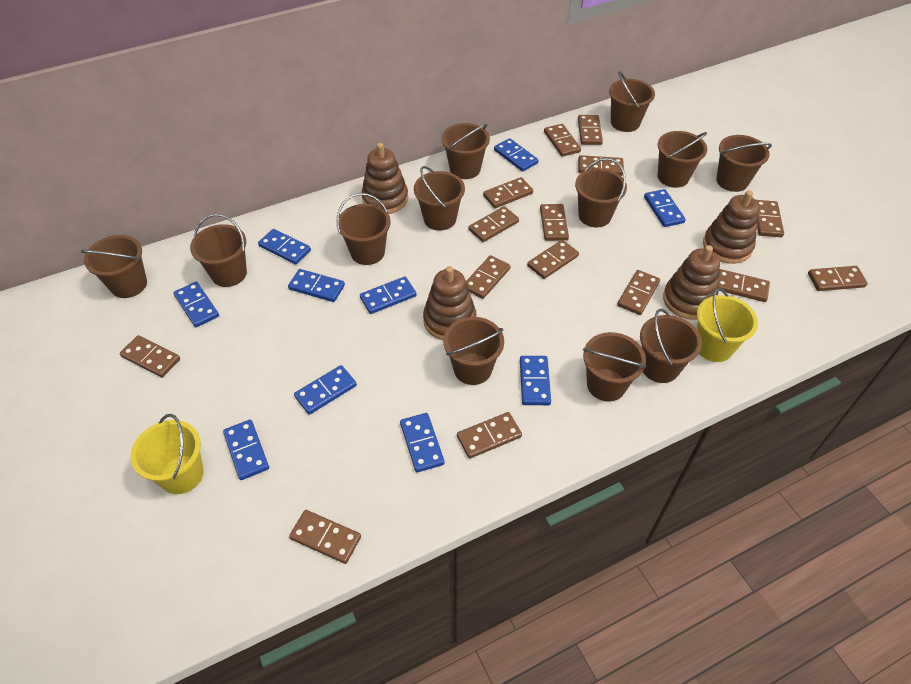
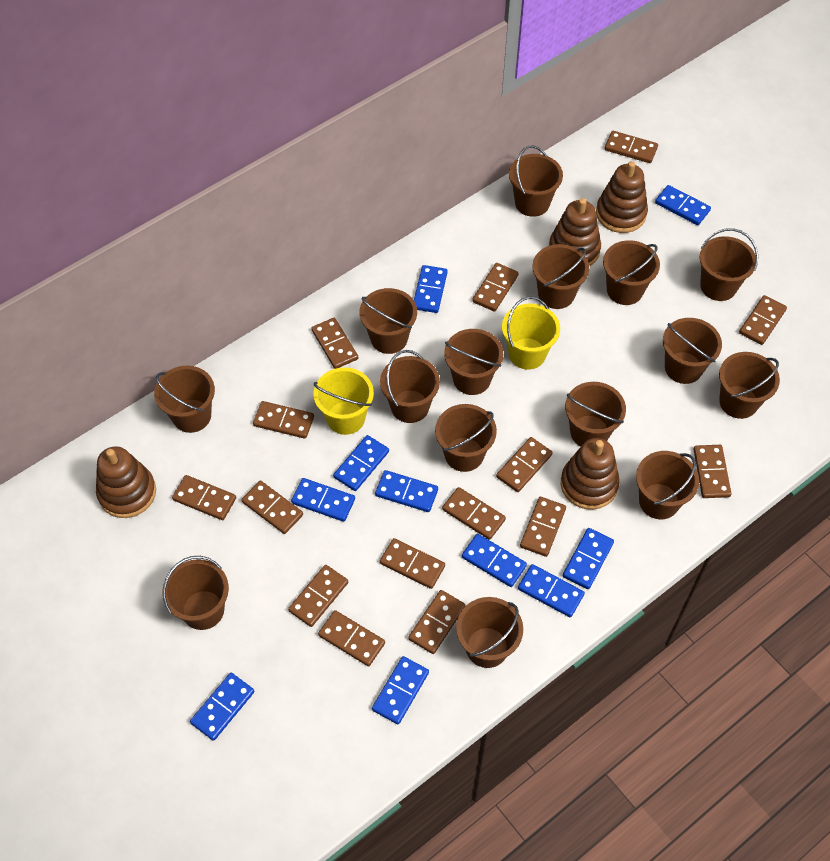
brown bucket: 12 -> 15

